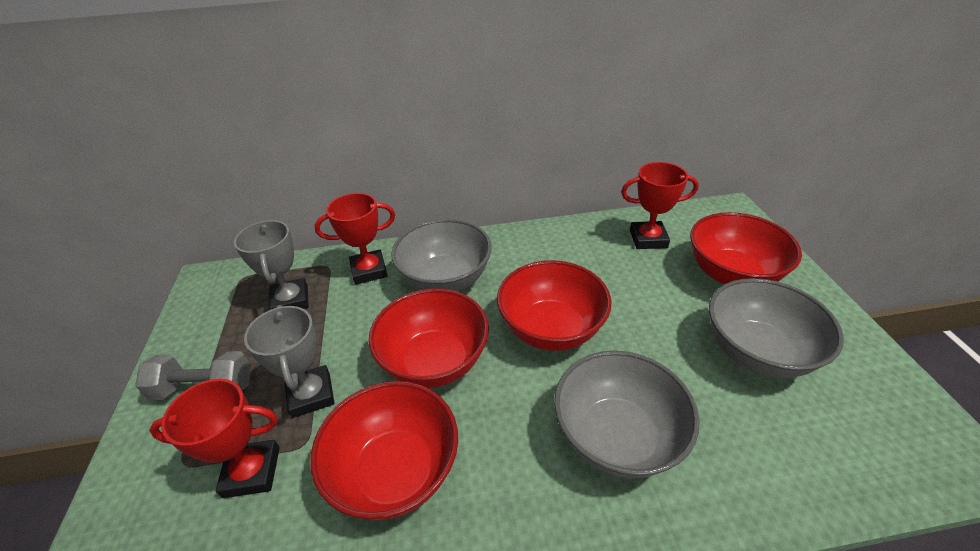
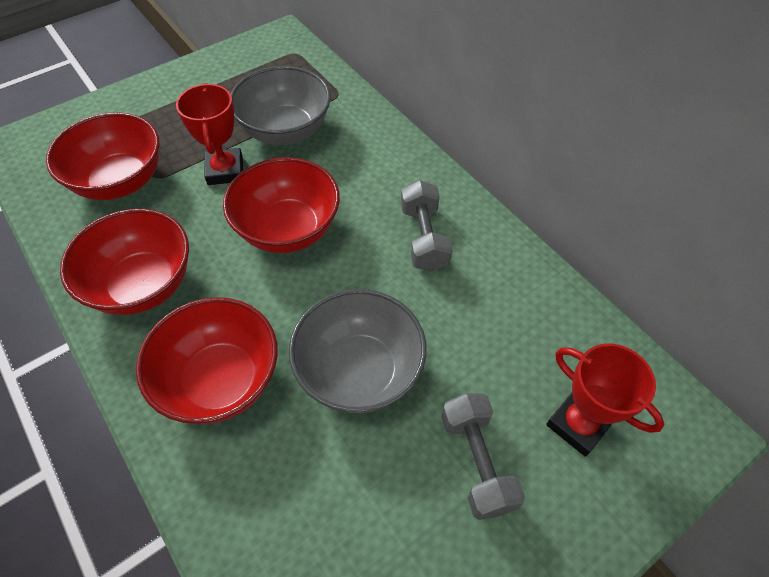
grey bowl: 3 -> 2
grey dumbbell: 1 -> 2
grey trophy: 2 -> 0
red trophy: 3 -> 2

